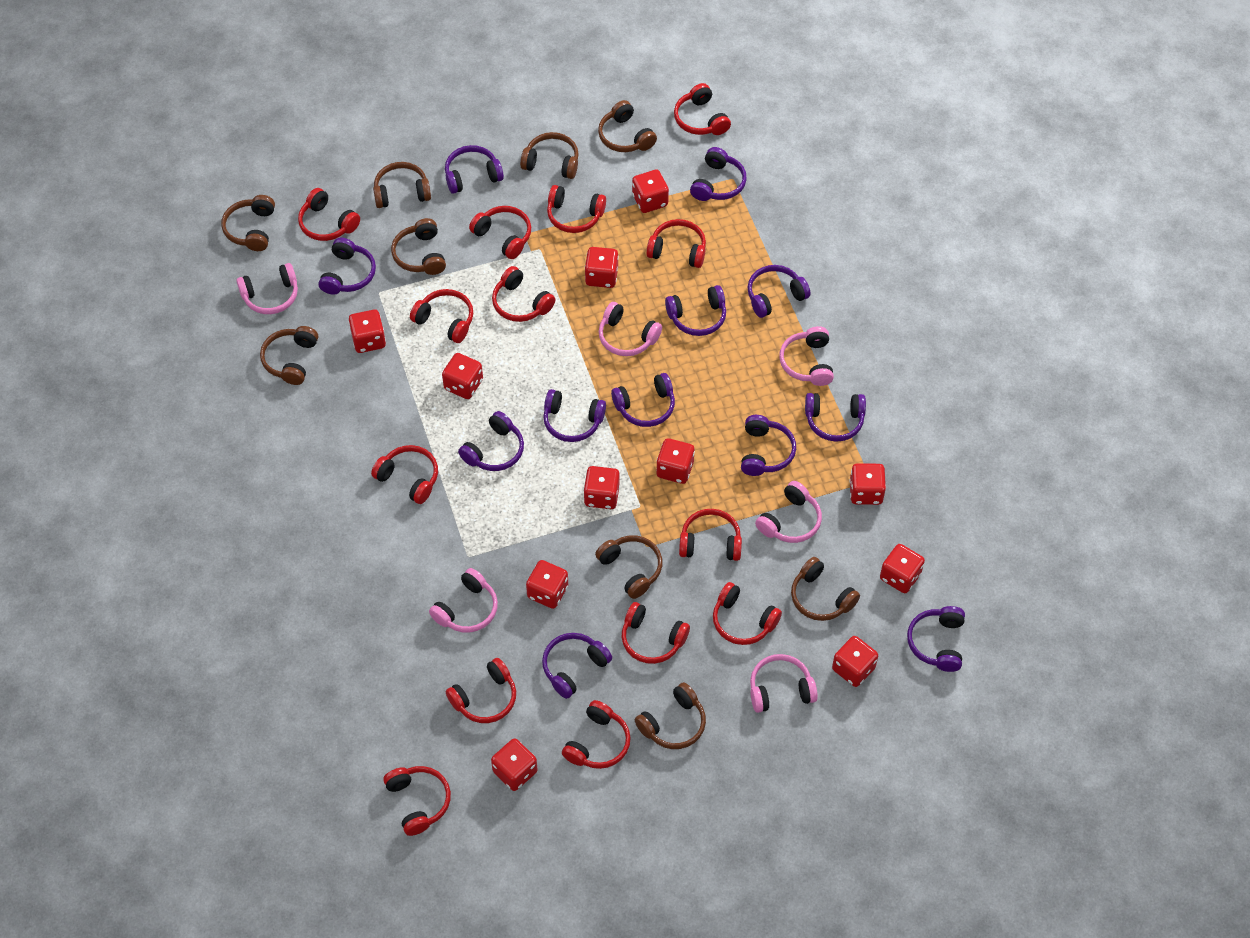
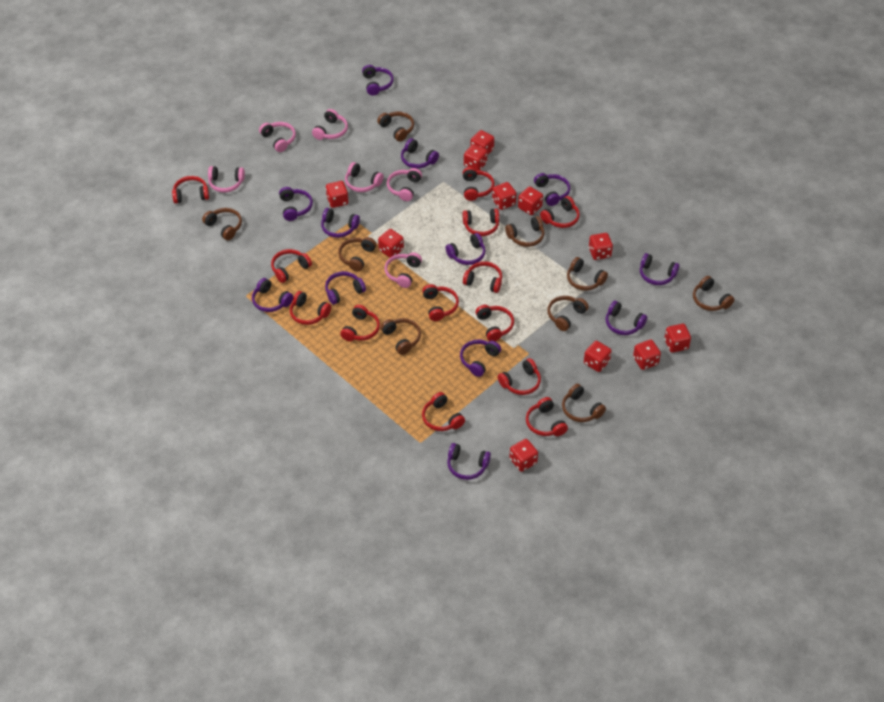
red headphones: 14 -> 13

